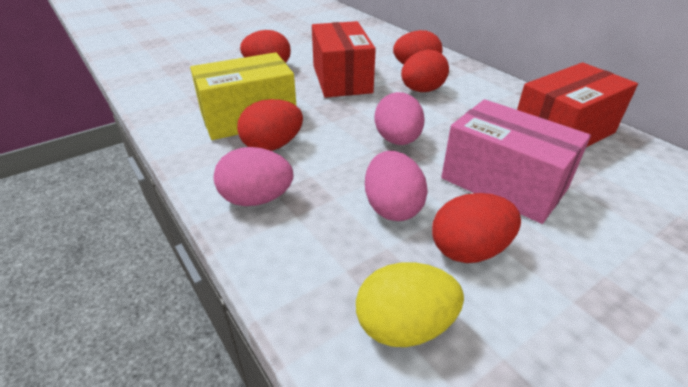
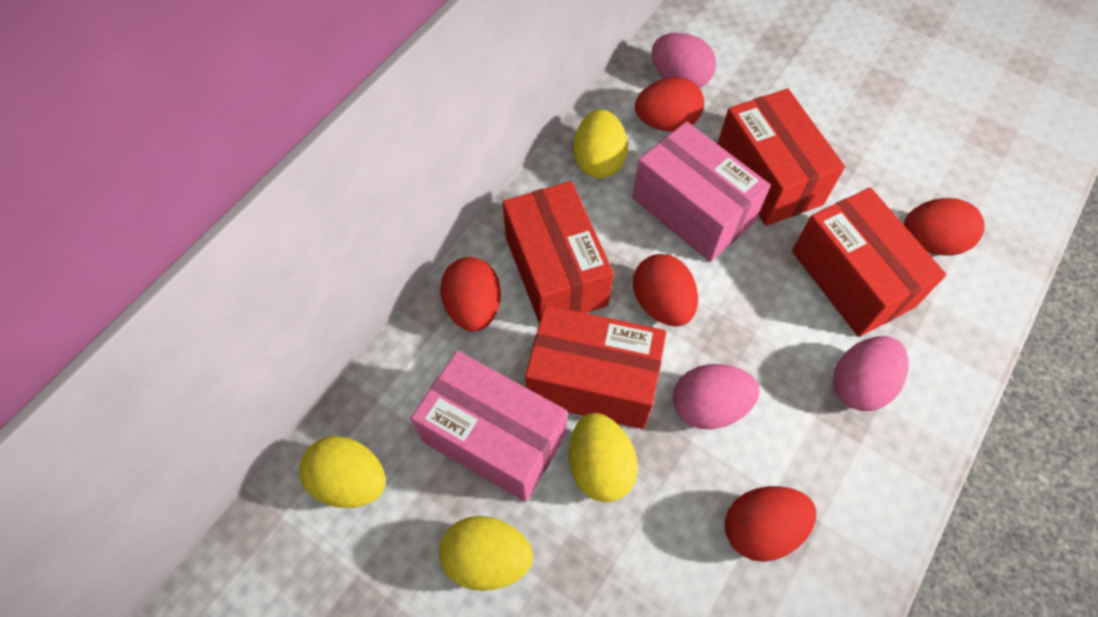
pink box: 1 -> 2
red box: 2 -> 4
yellow box: 1 -> 0
yellow egg: 1 -> 4

